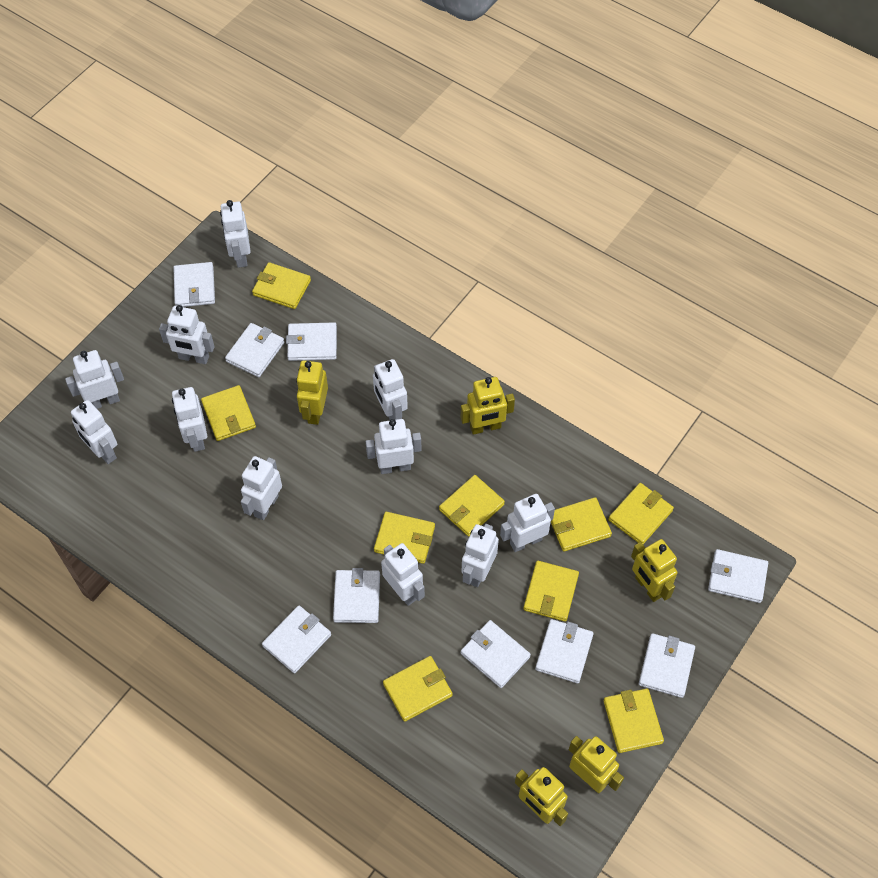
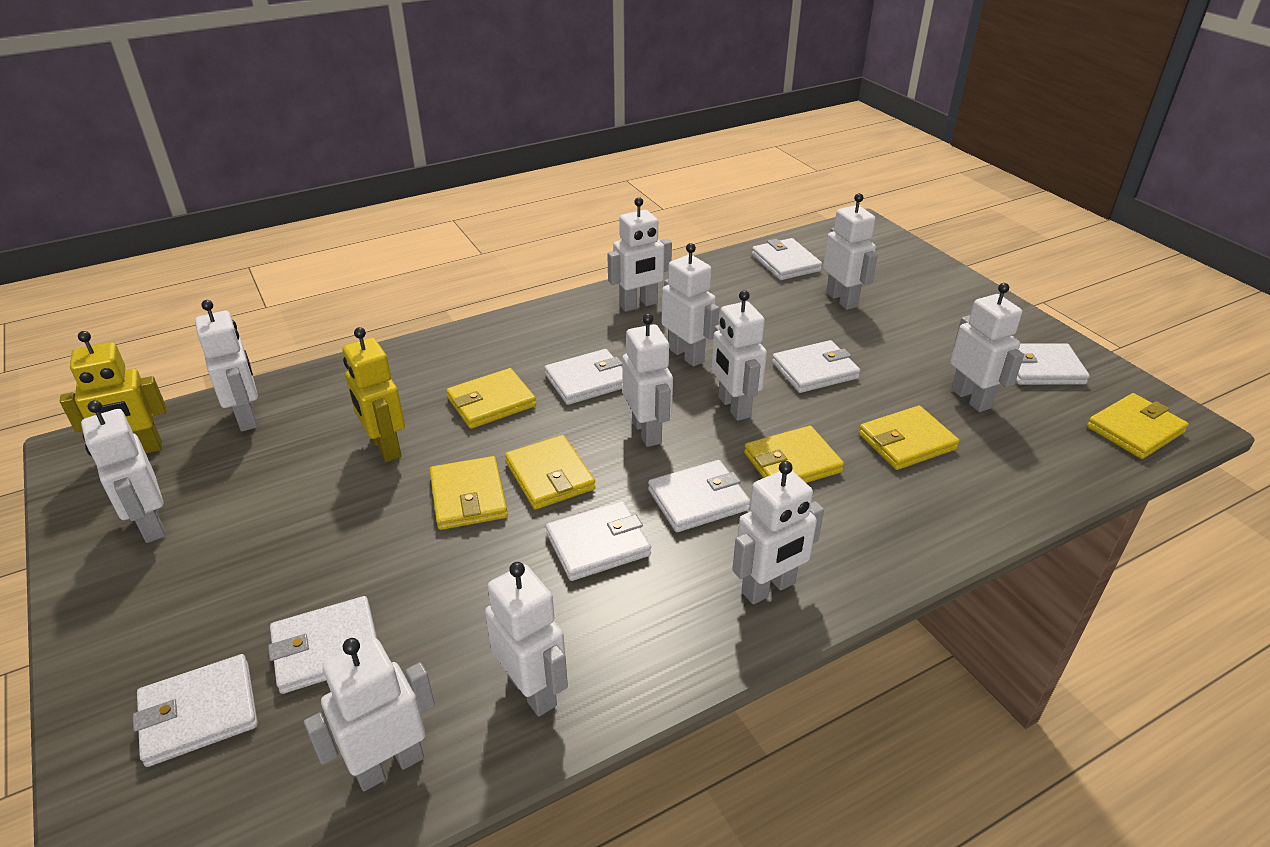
white wallet: 9 -> 8
yellow robot: 5 -> 2
yellow wallet: 9 -> 6

